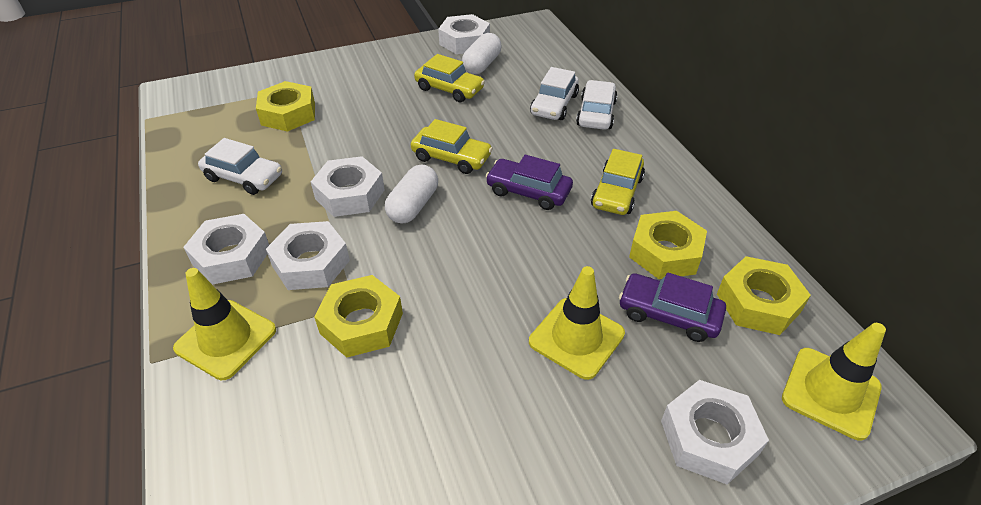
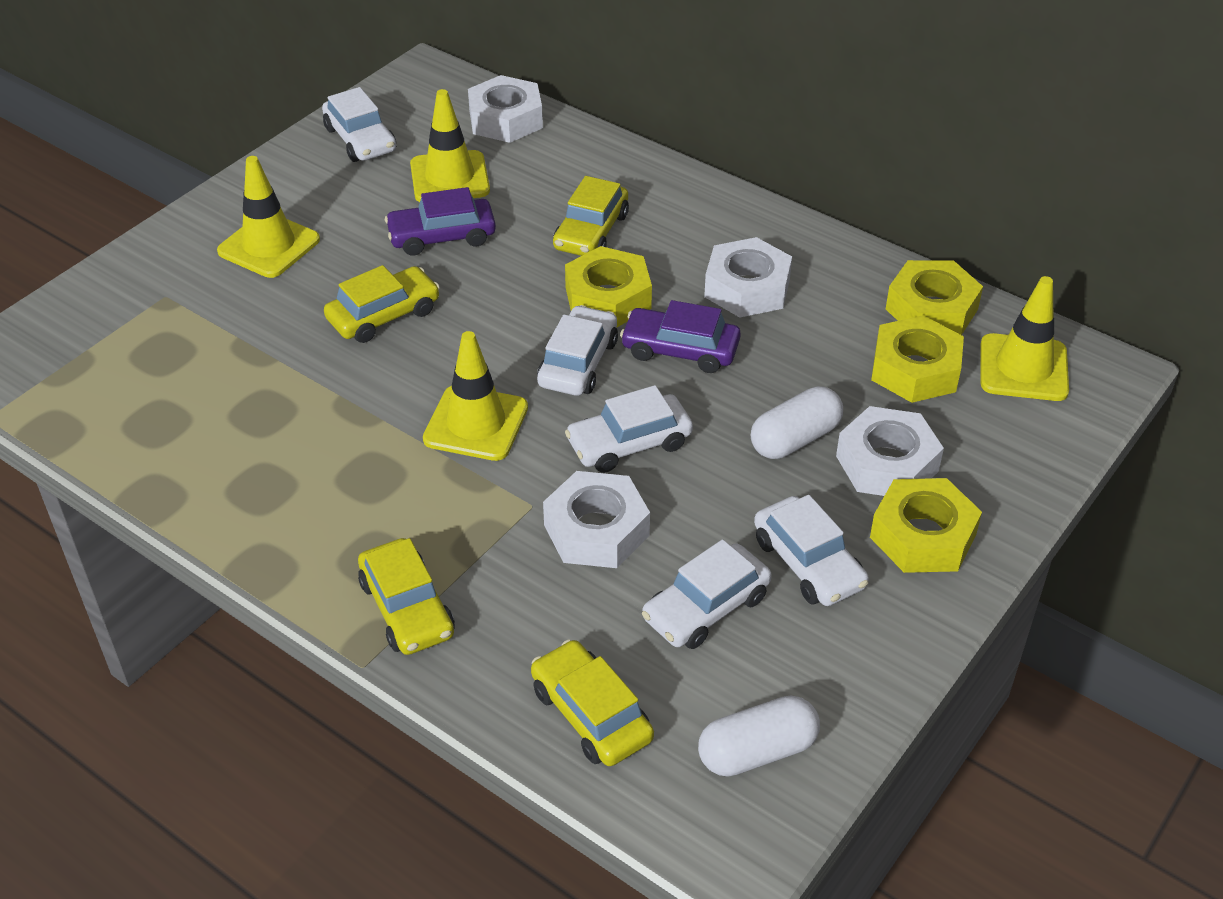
white car: 3 -> 5
white nut: 5 -> 4
yellow car: 3 -> 4
yellow traffic cone: 3 -> 4

